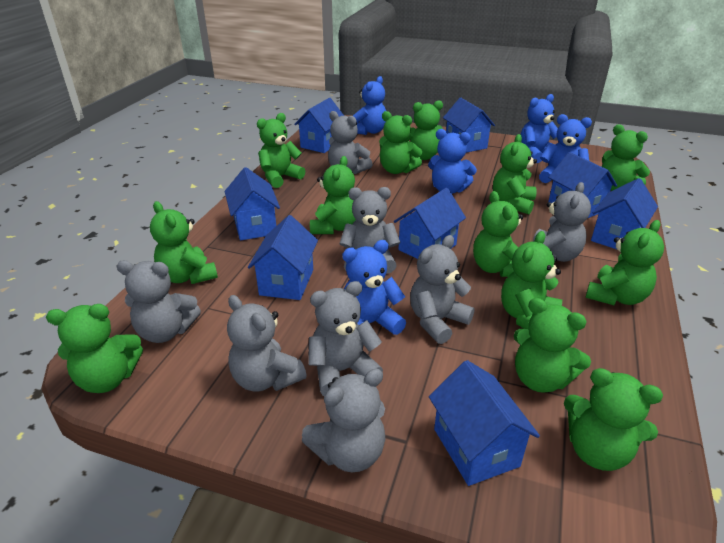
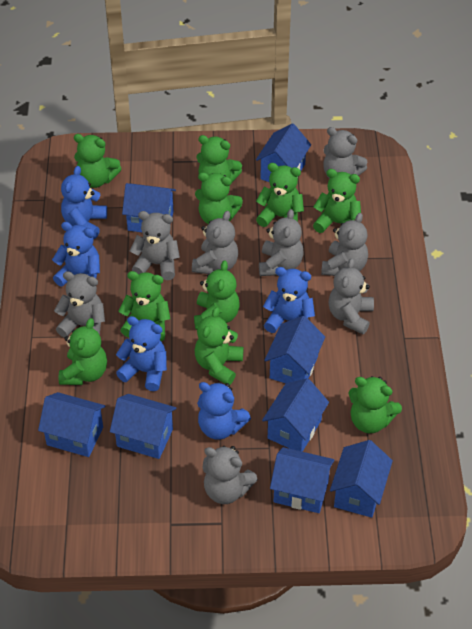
green teddy bear: 13 -> 10

